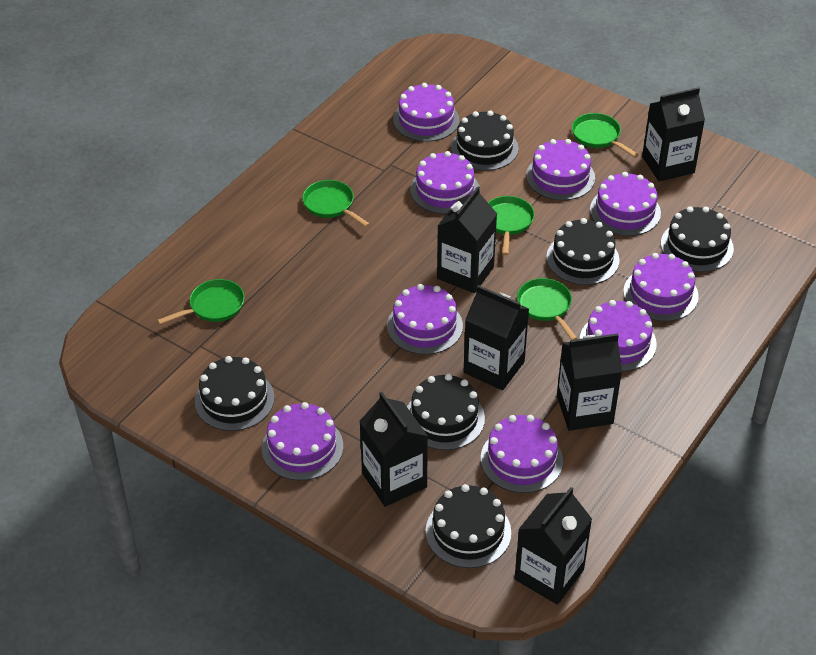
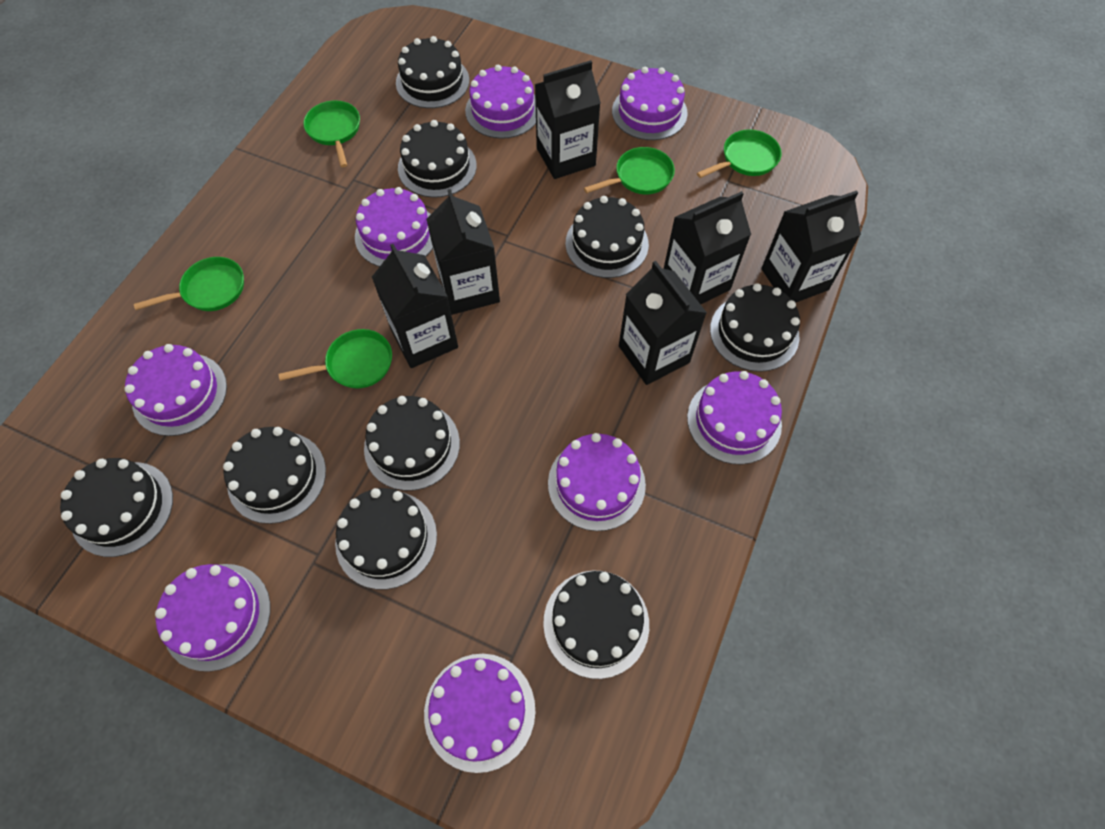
black cake: 6 -> 9
purple cake: 9 -> 8

